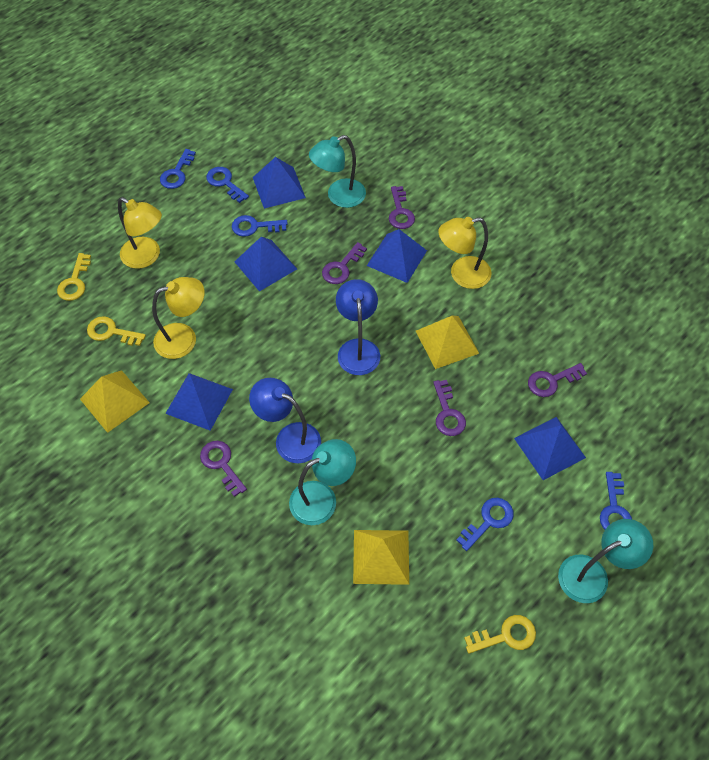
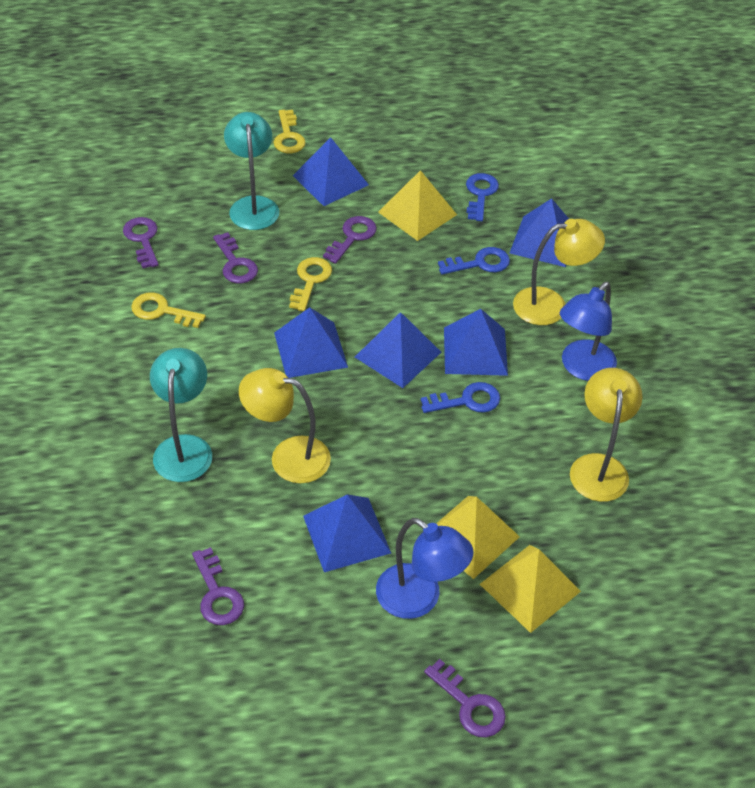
blue key: 5 -> 3
blue pyramid: 5 -> 6
turquoise lamp: 3 -> 2

